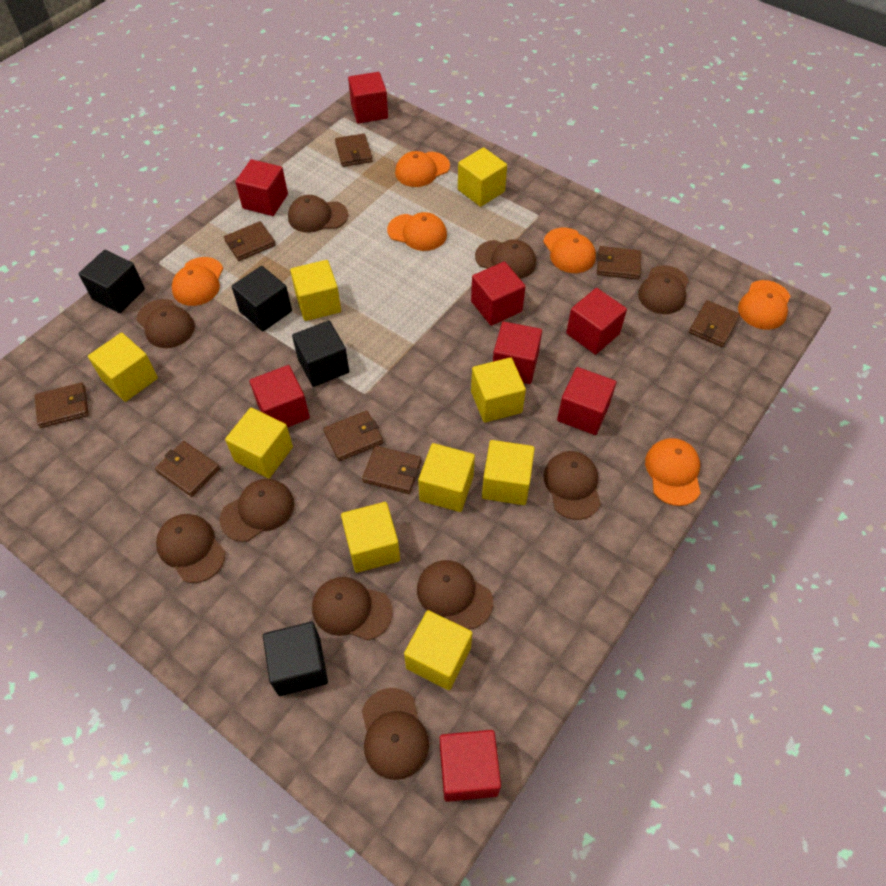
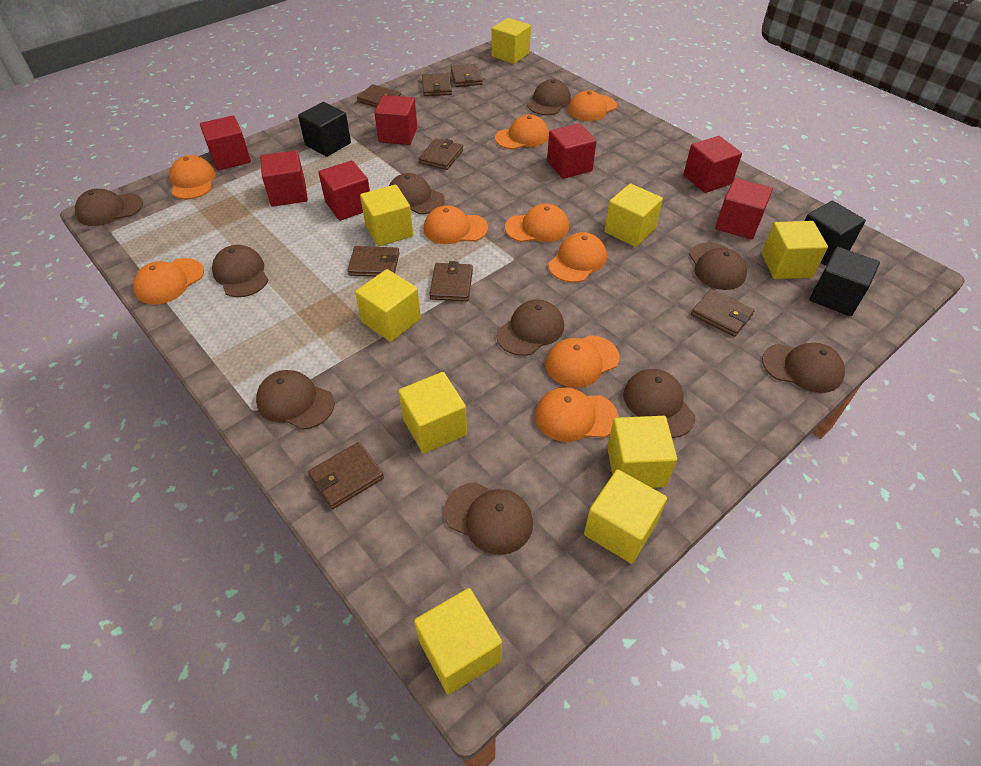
black cube: 4 -> 3
orange cap: 6 -> 9
red cube: 8 -> 7

